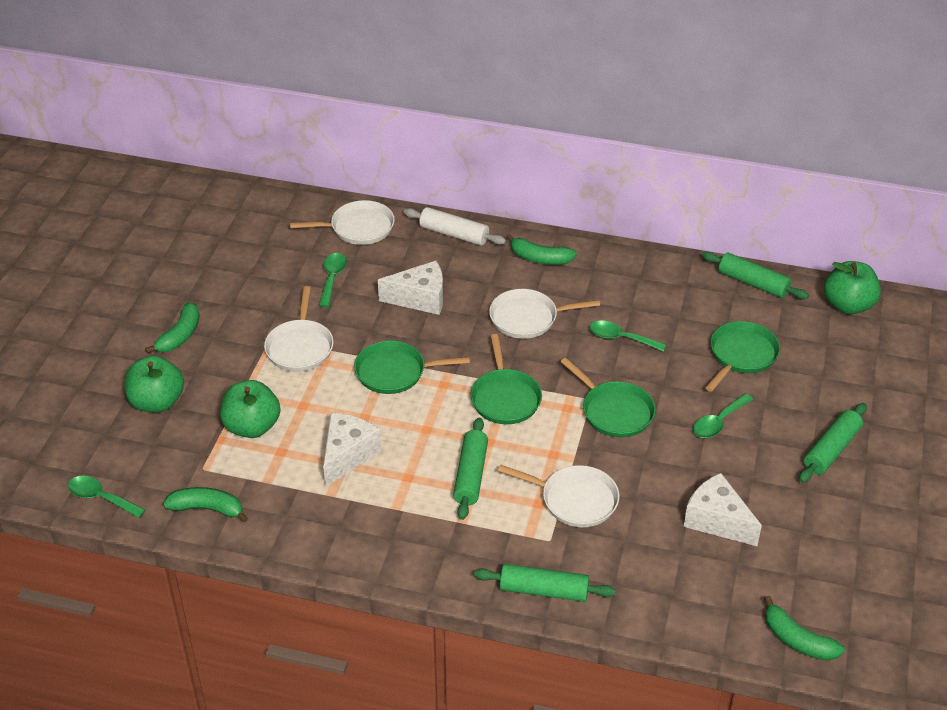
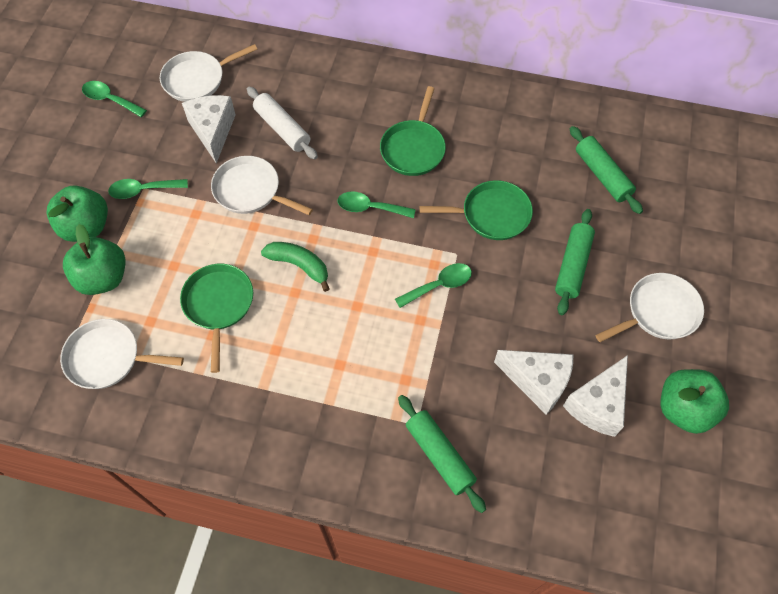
green banana: 4 -> 1
green pan: 4 -> 3
green rolling pin: 4 -> 3

